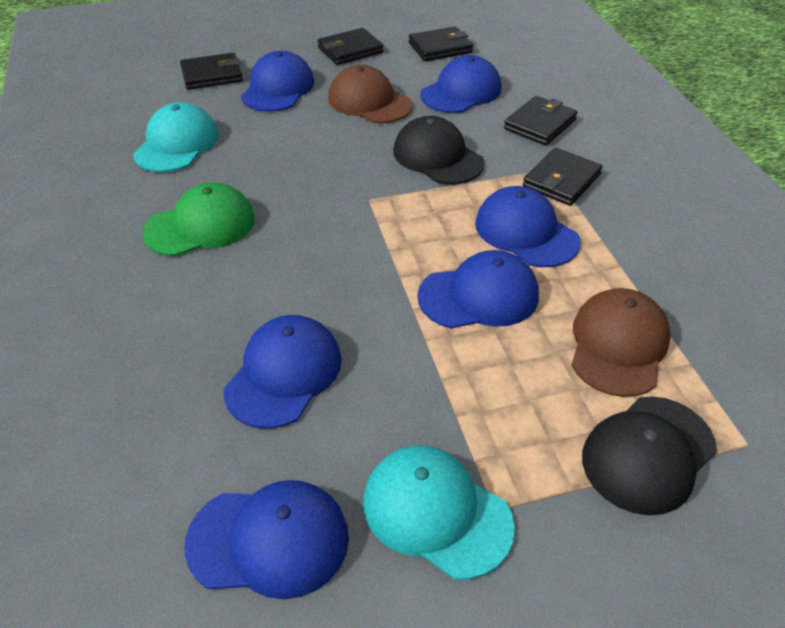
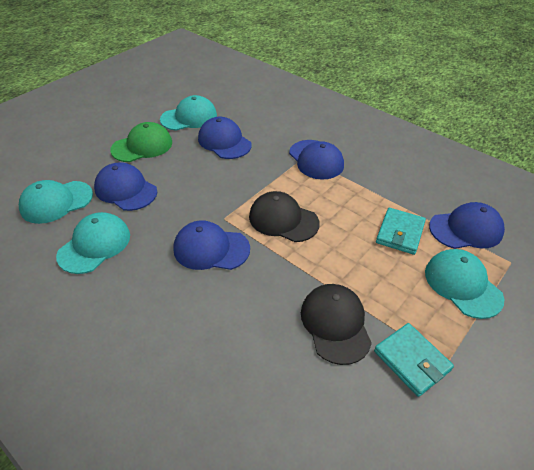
black wallet: 5 -> 0
blue cap: 6 -> 5
brown cap: 2 -> 0
turquoise cap: 2 -> 4
turquoise wallet: 0 -> 2

